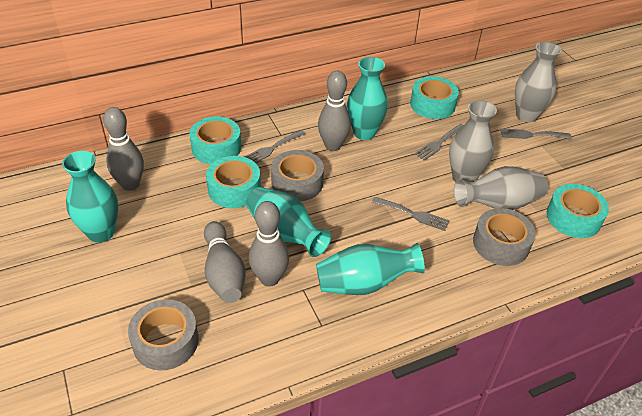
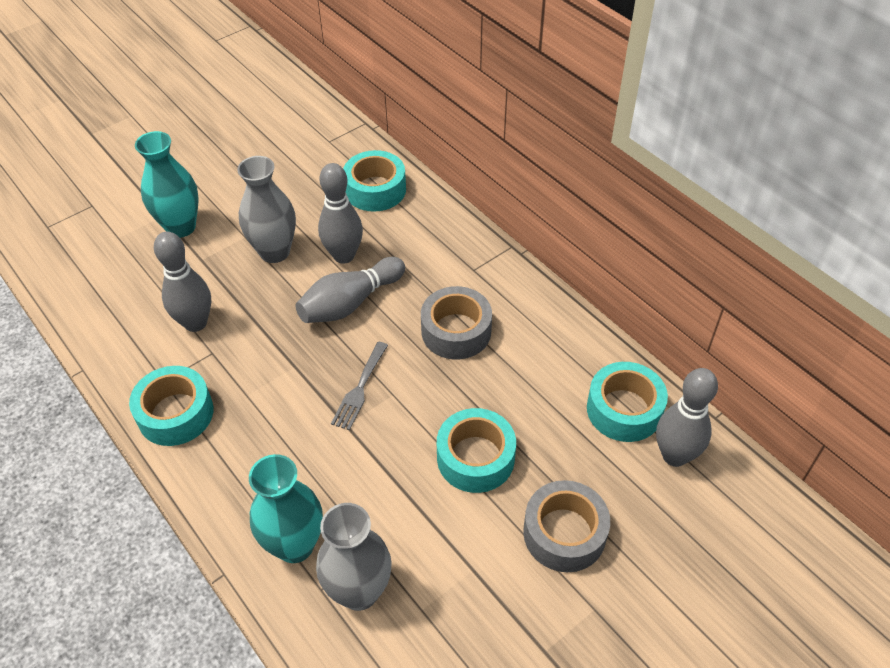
grey fork: 4 -> 1
grey tape: 3 -> 2
grey vase: 3 -> 2
turquoise vase: 4 -> 2

